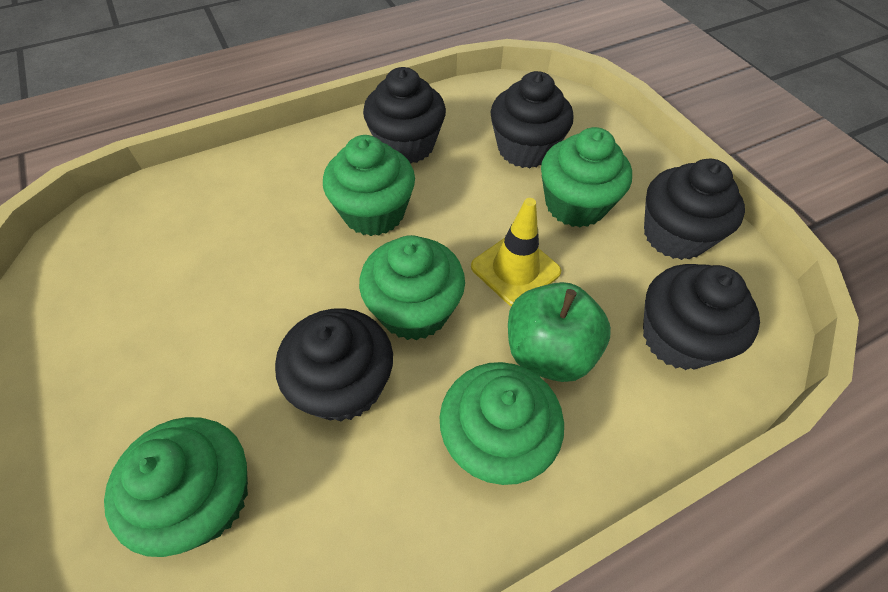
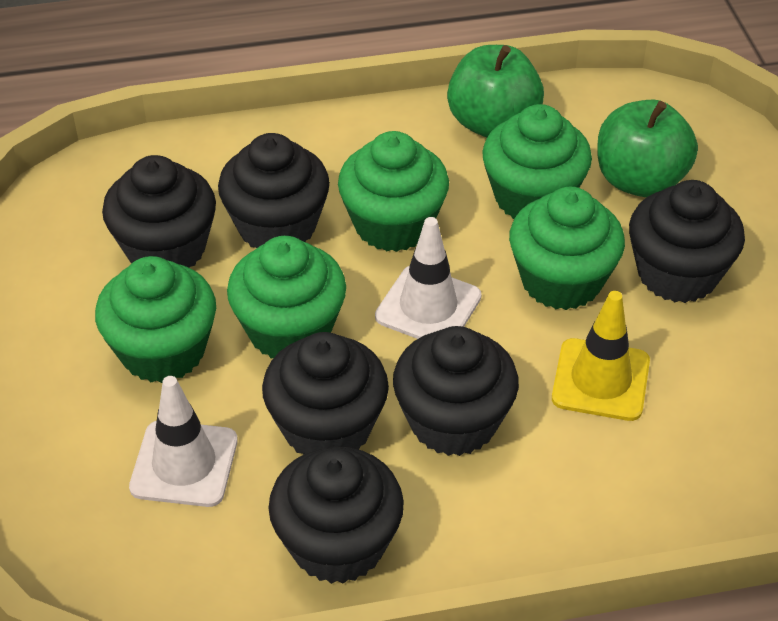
black cupcake: 5 -> 6
green apple: 1 -> 2
white traffic cone: 0 -> 2

